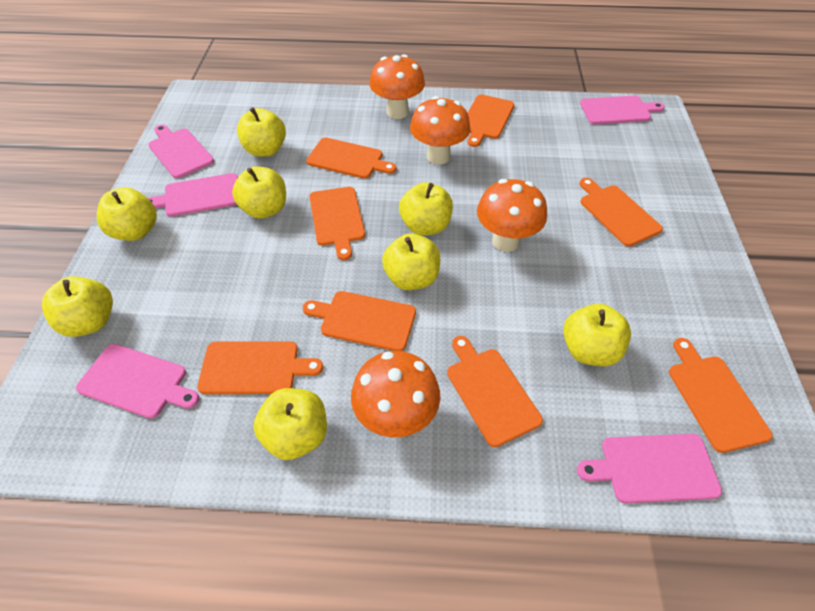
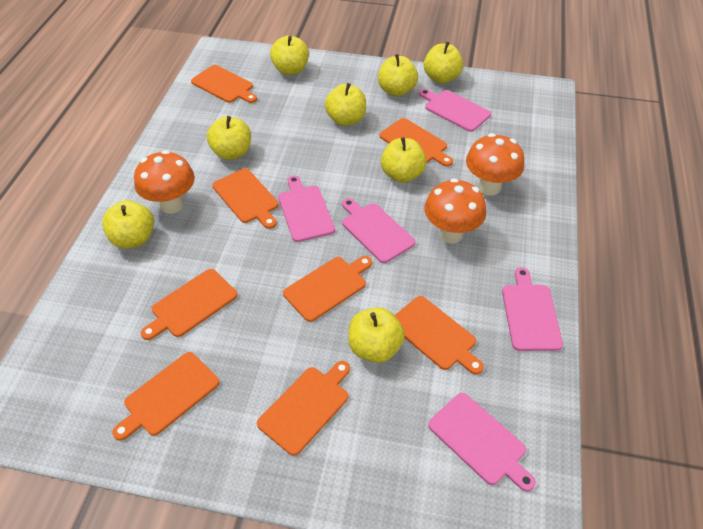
orange mushroom: 4 -> 3

